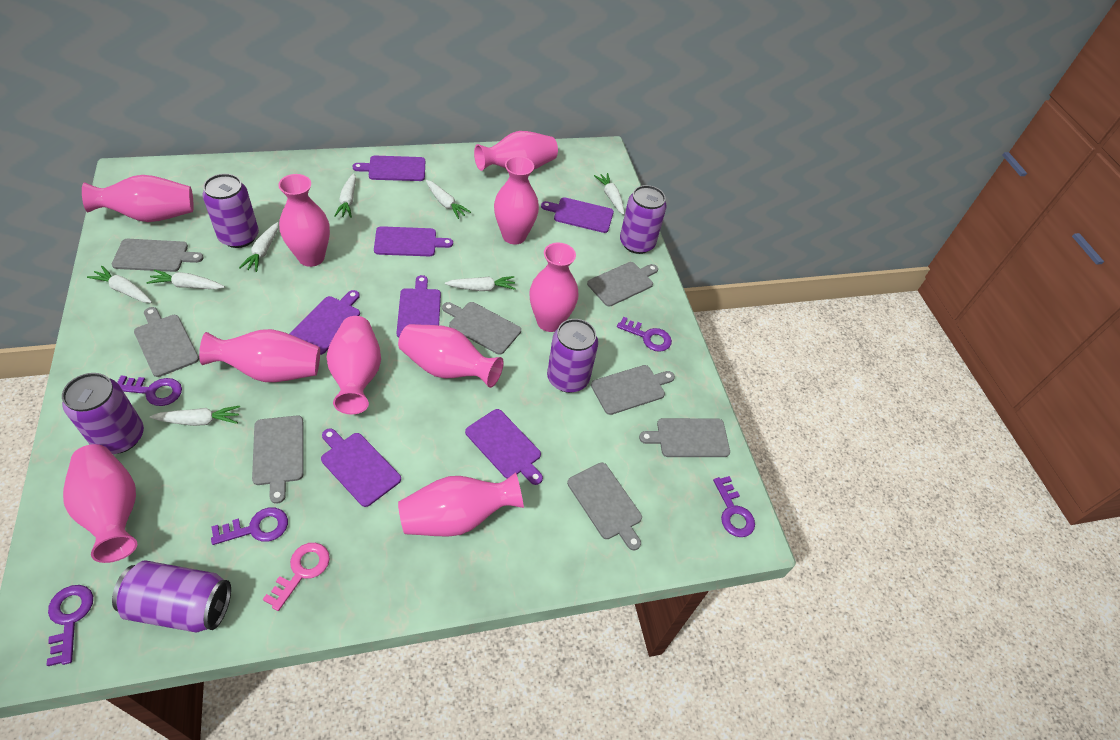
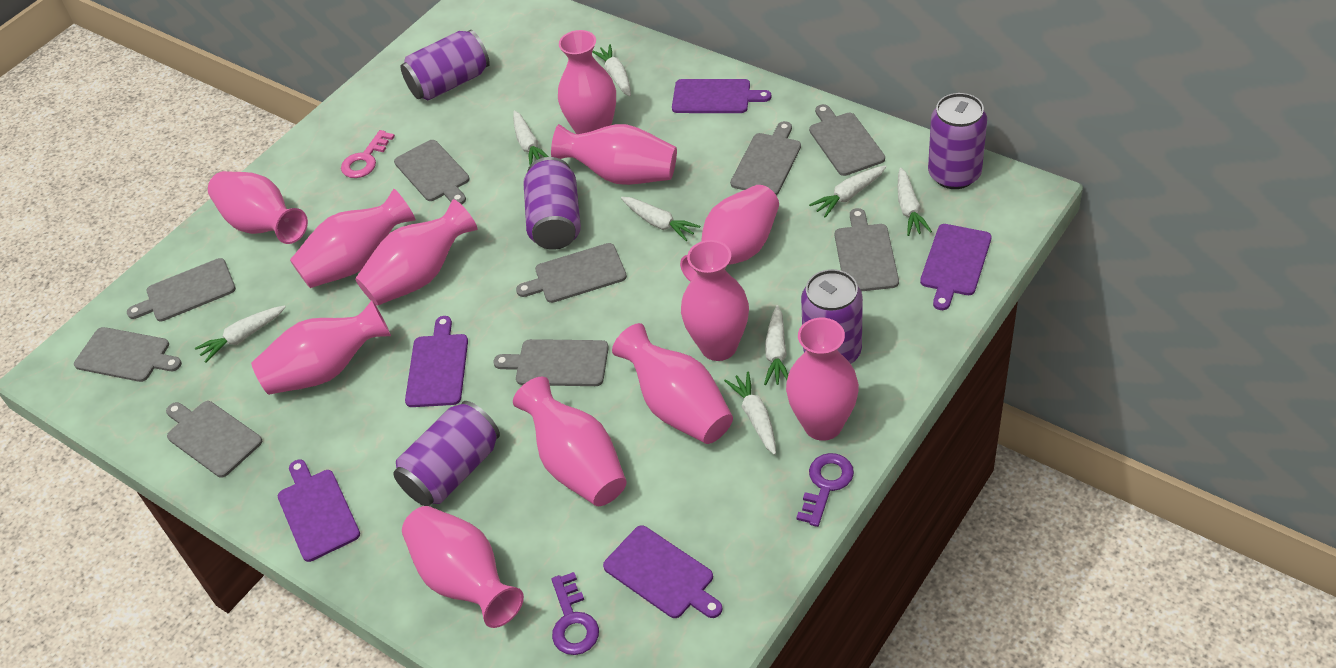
grey cutting board: 8 -> 9
pink vase: 10 -> 12
purple cutting board: 7 -> 5
purple key: 5 -> 2

